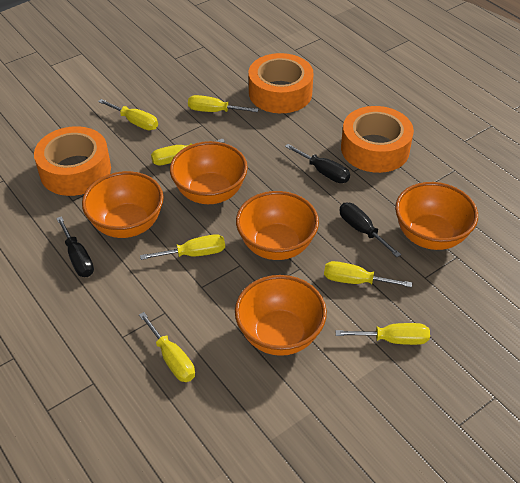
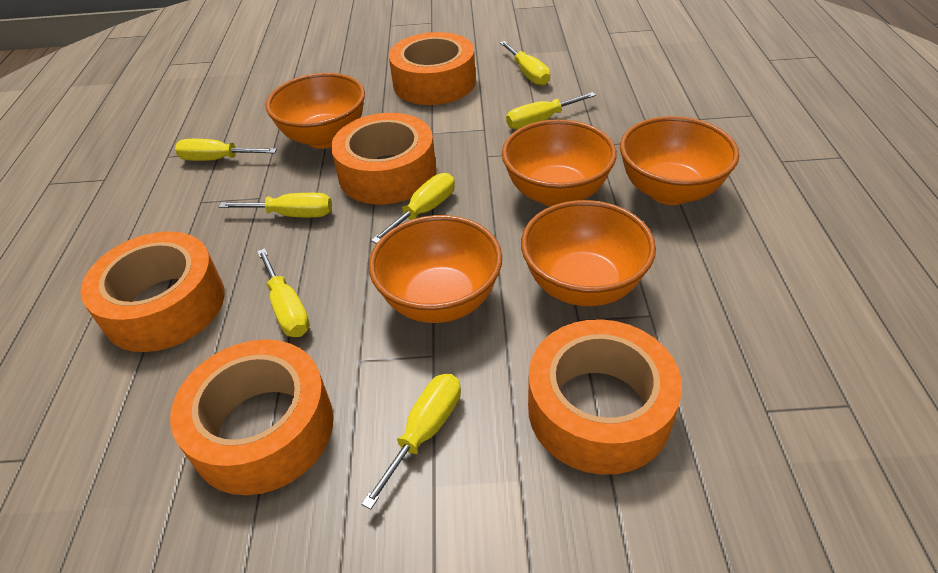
black screwdriver: 3 -> 0
orange tape: 3 -> 5

